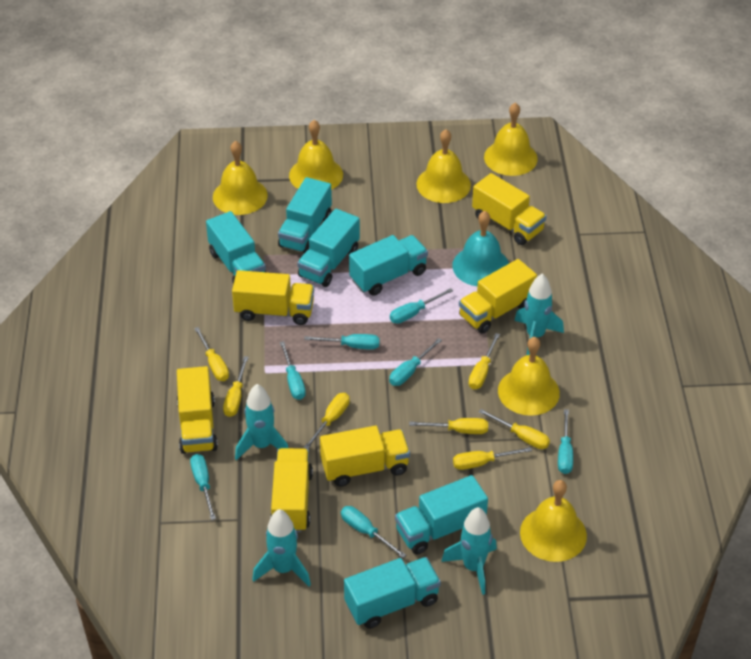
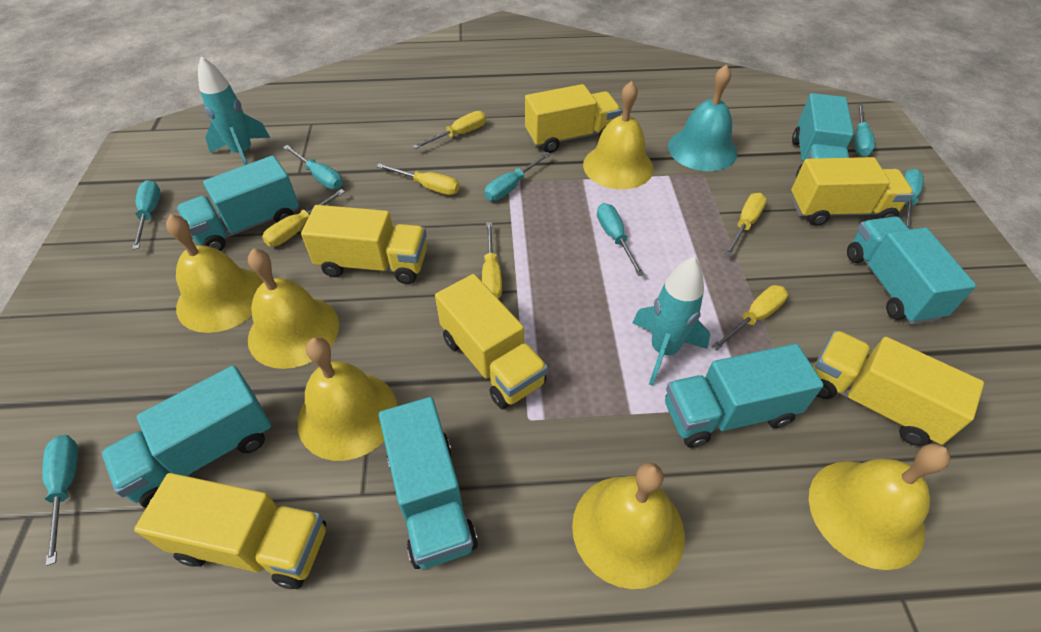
turquoise rocket: 4 -> 2
yellow screwdriver: 7 -> 6

